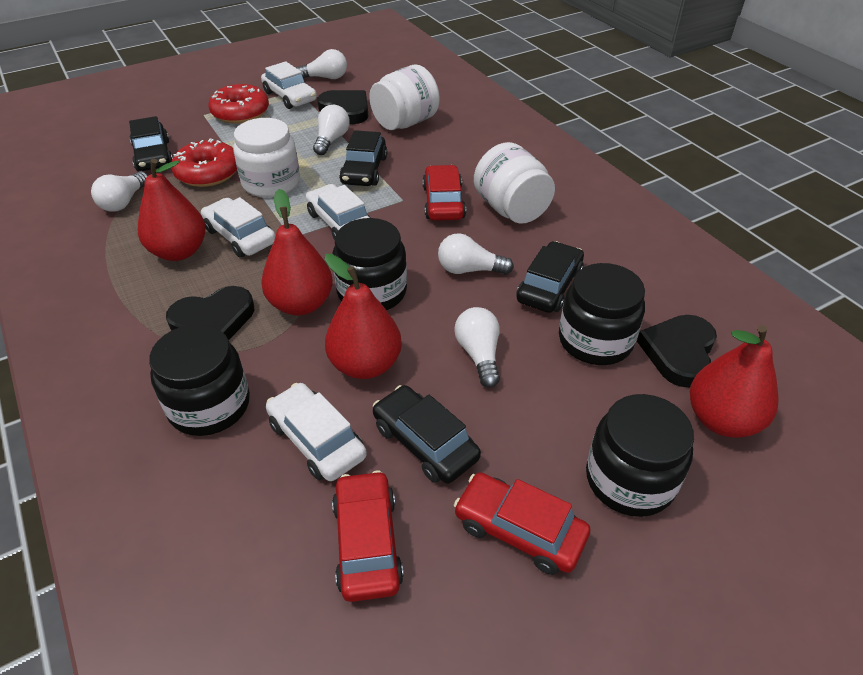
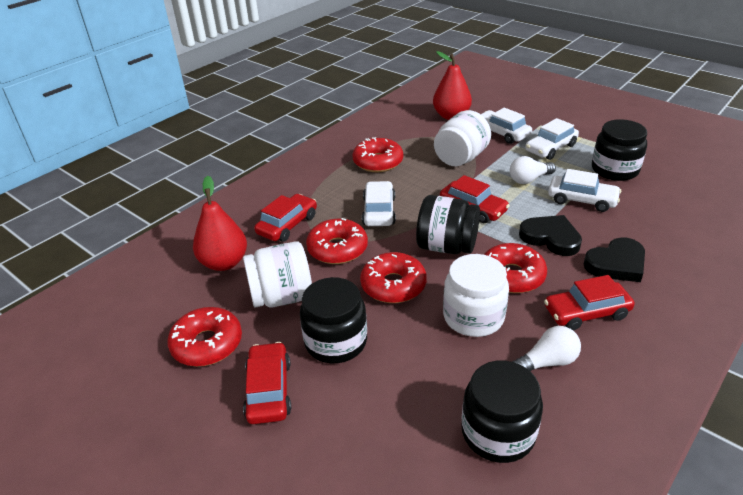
black car: 4 -> 0
black heart: 3 -> 2
red car: 3 -> 4
red donut: 2 -> 5
red pear: 4 -> 2
white light bulb: 5 -> 2

